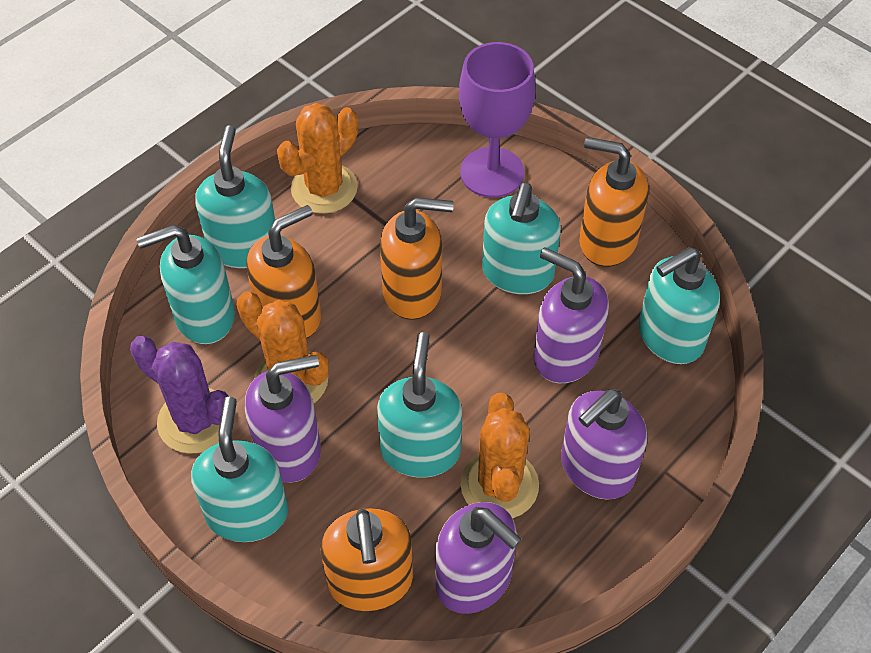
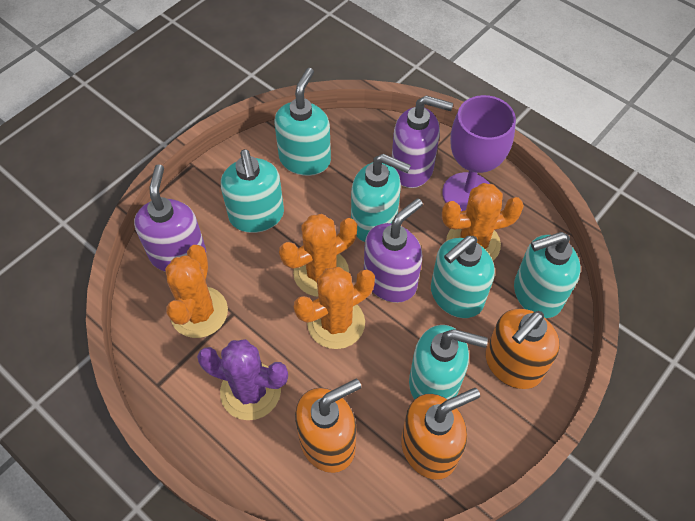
orange cactus: 3 -> 4
orange soap dispenser: 4 -> 3
purple soap dispenser: 4 -> 3

